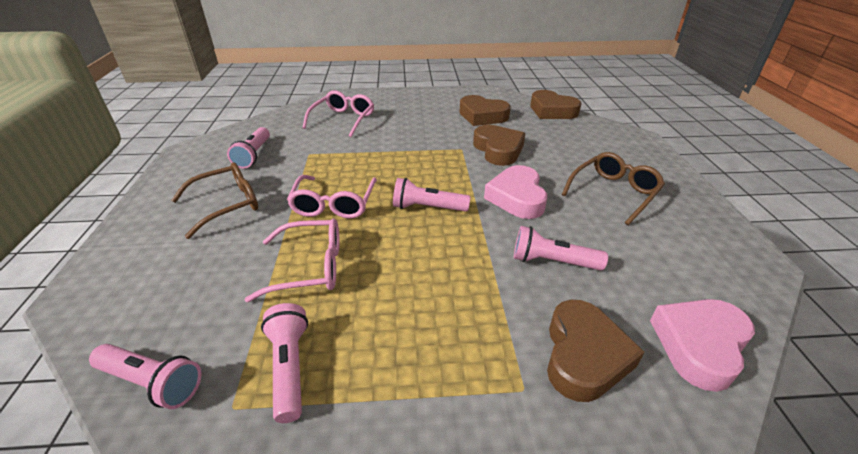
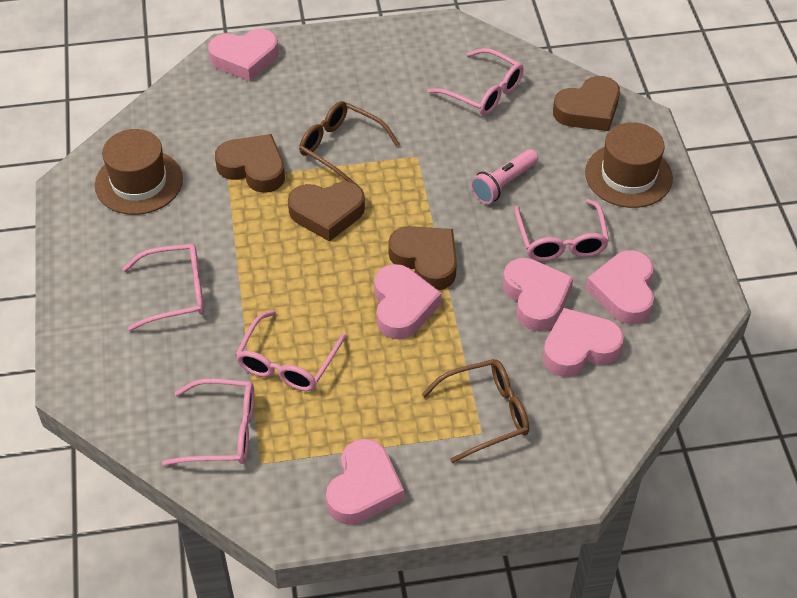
brown hat: 0 -> 2
pink flashlight: 5 -> 1
pink glasses: 3 -> 5
pink heart: 2 -> 6

